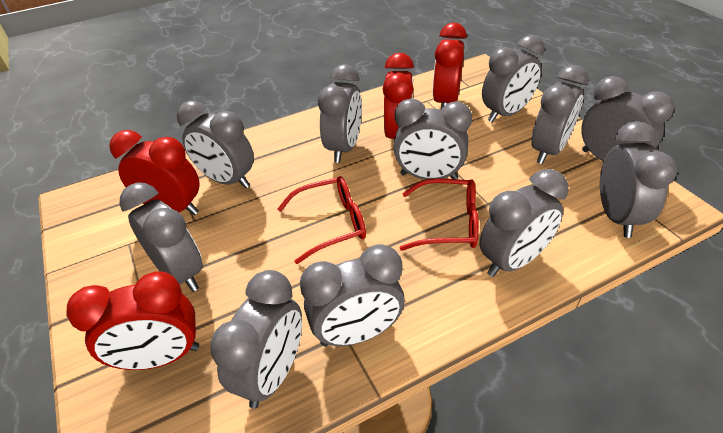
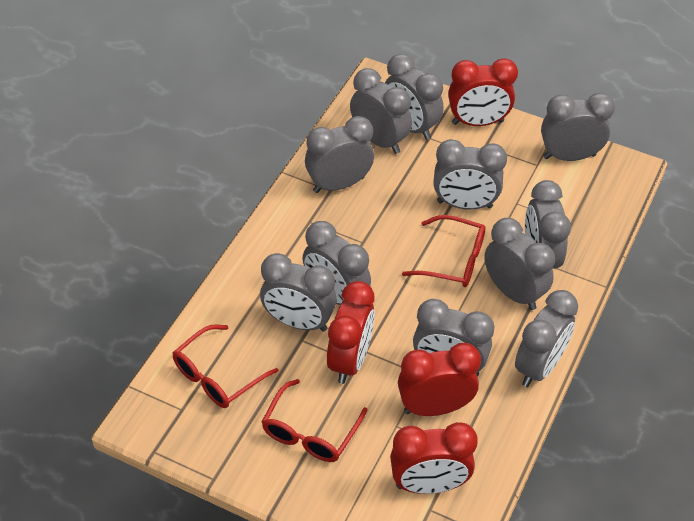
red glasses: 2 -> 3

